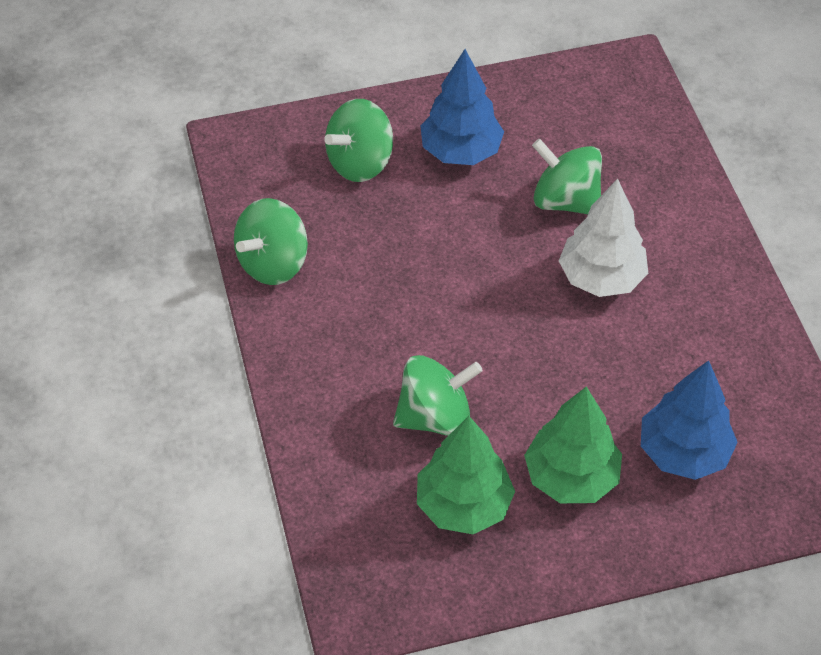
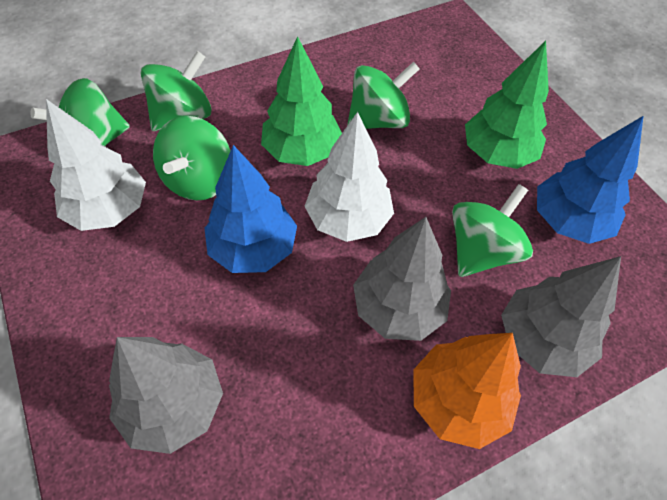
green spinning top: 4 -> 5
grey tree: 0 -> 3
orange tree: 0 -> 1
white tree: 1 -> 2

